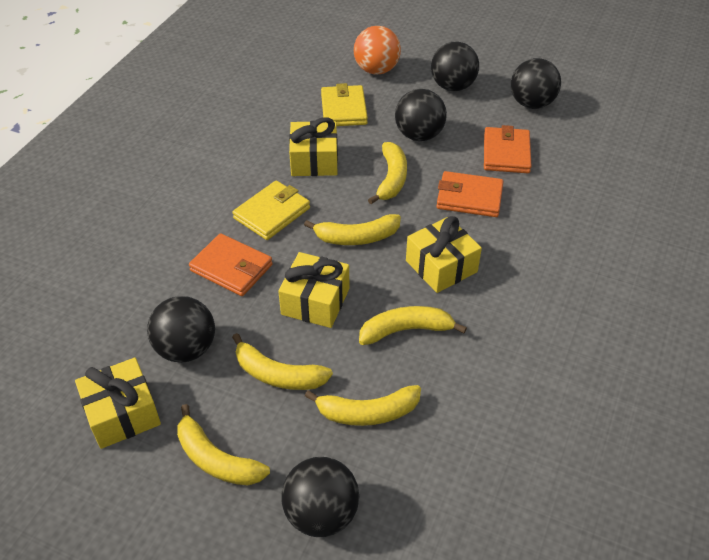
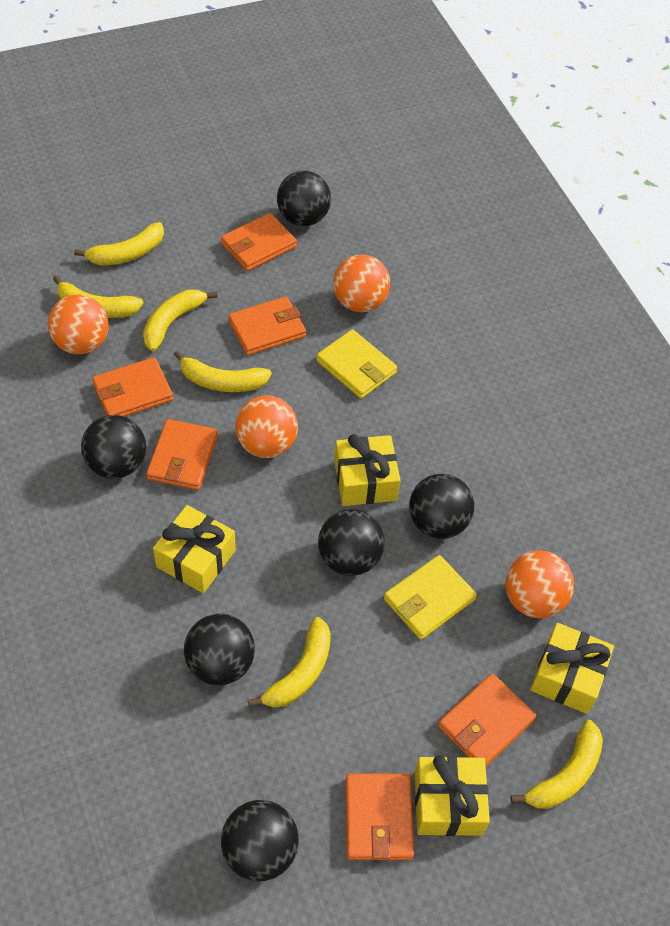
black ball: 5 -> 6
orange ball: 1 -> 4
orange wallet: 3 -> 6

